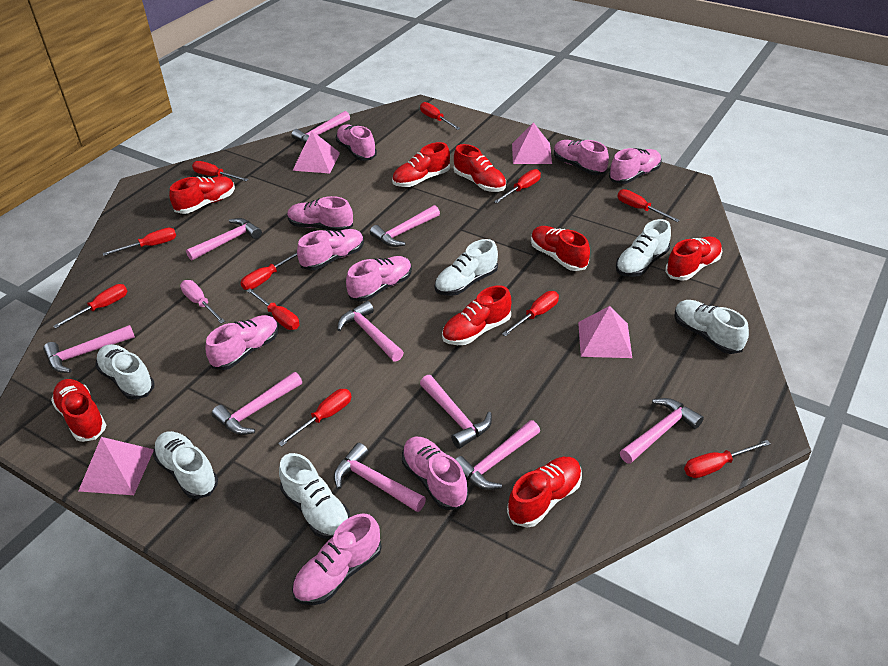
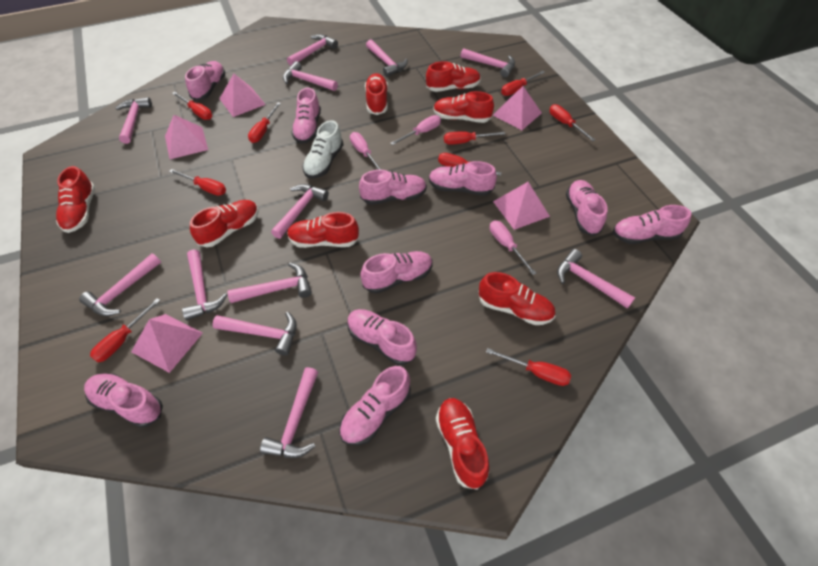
pink hammer: 10 -> 12
pink pyramid: 4 -> 5
pink screwdriver: 1 -> 3
pink shoe: 9 -> 10
red screwdriver: 11 -> 9
white shoe: 6 -> 1

